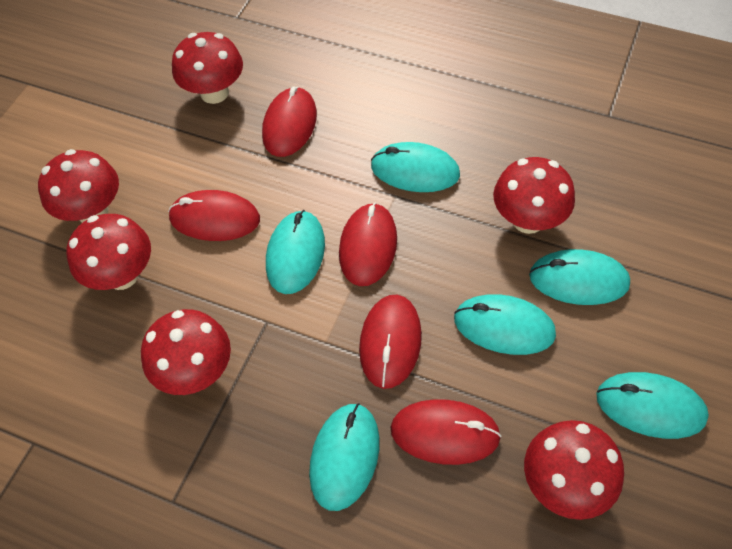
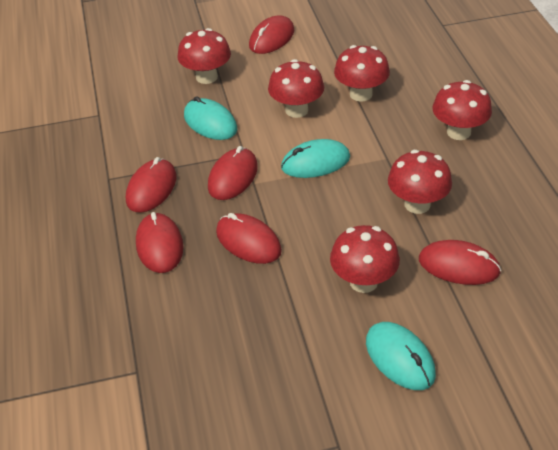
red mouse: 5 -> 6
turquoise mouse: 6 -> 3

